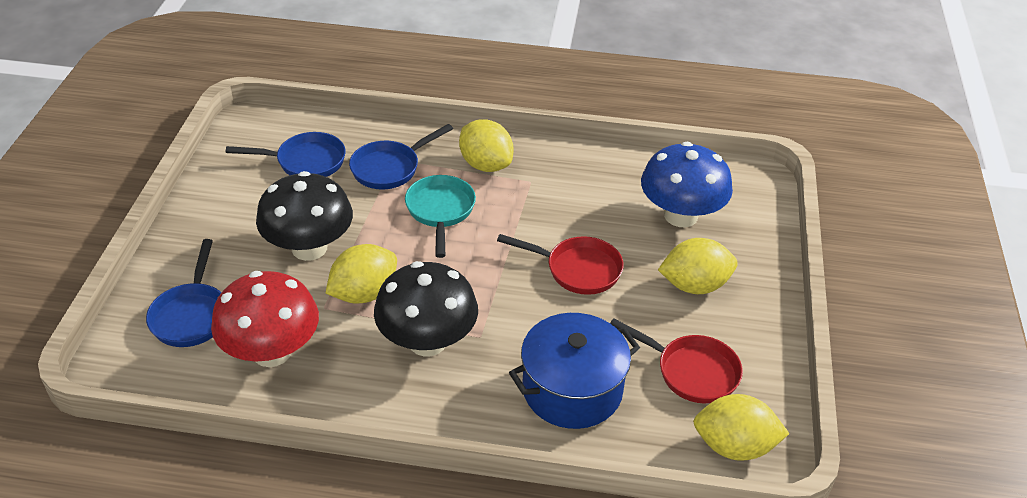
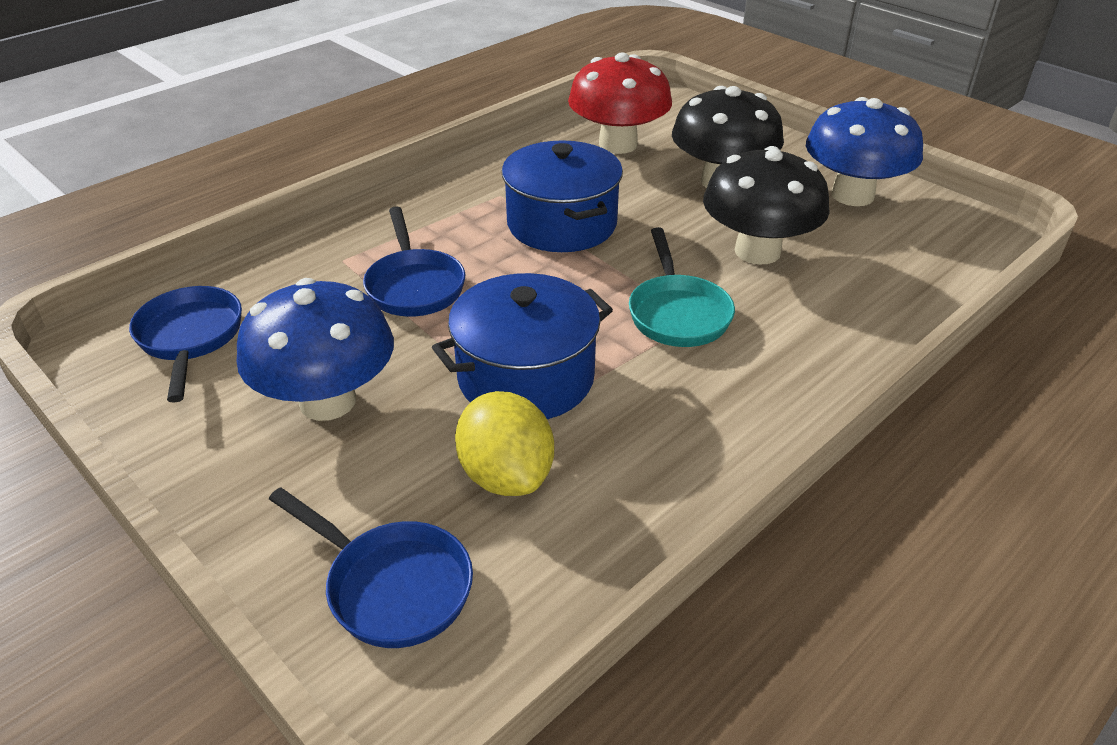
blue mushroom: 1 -> 2
blue pot: 1 -> 2
red pan: 2 -> 0
yellow lemon: 4 -> 1

